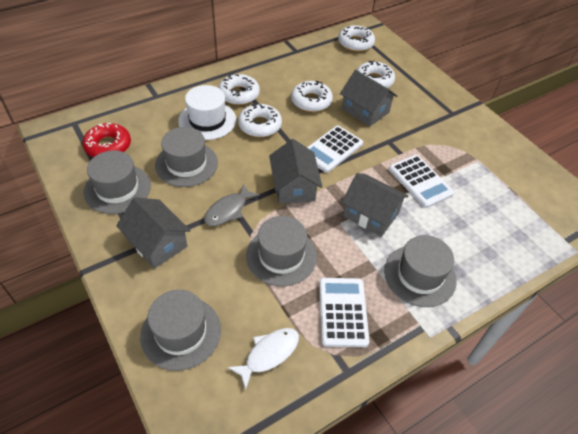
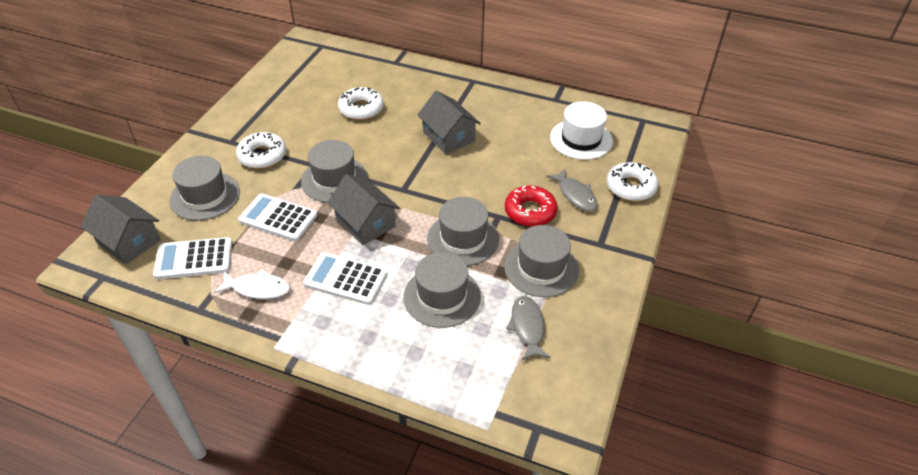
grey fish: 1 -> 2
grey house: 4 -> 3
white donut: 5 -> 3

